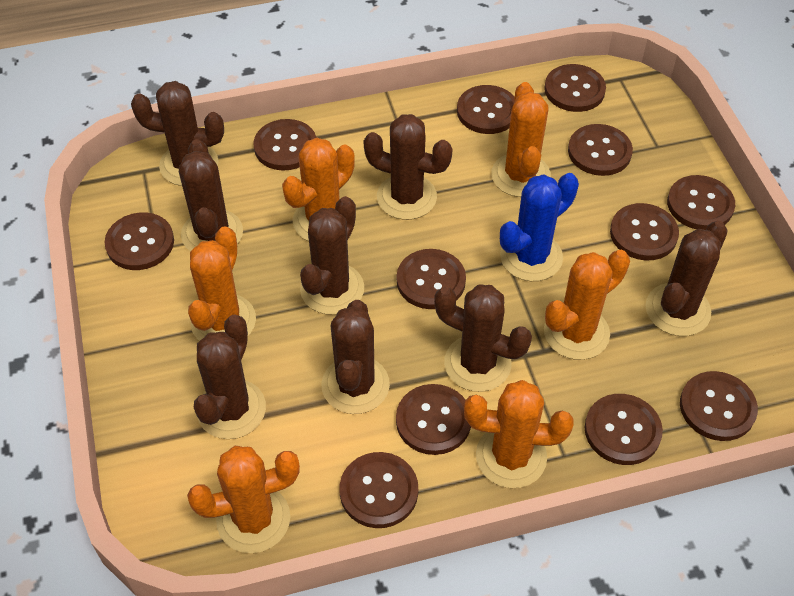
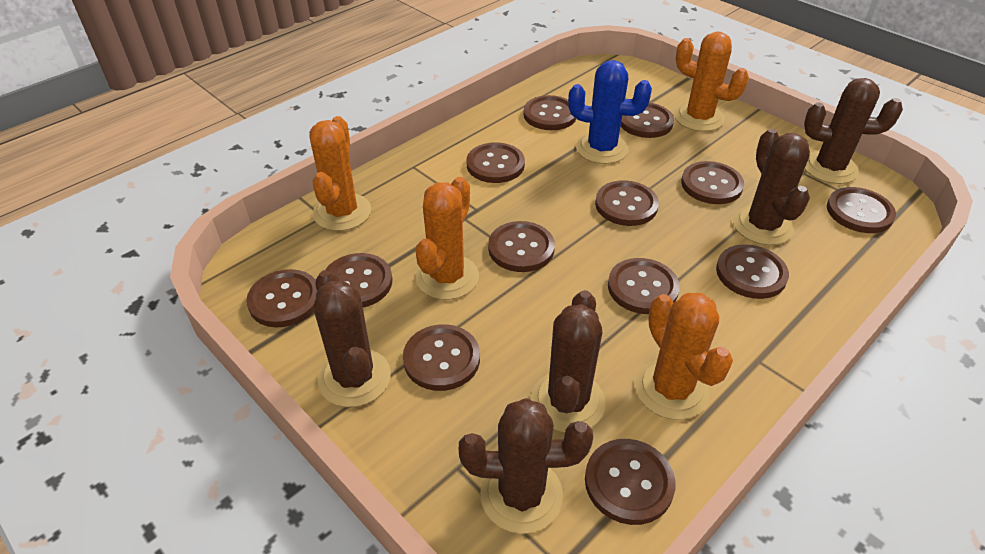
brown button: 12 -> 13
brown cactus: 8 -> 5
orange cactus: 6 -> 4

